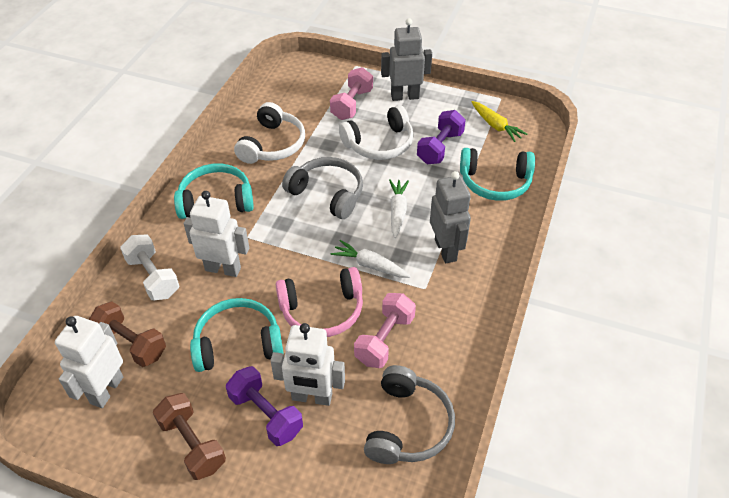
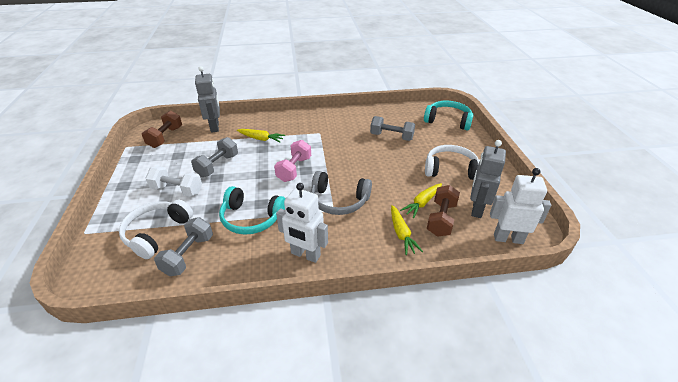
grey dumbbell: 0 -> 3
grey headphones: 2 -> 1
pink dumbbell: 2 -> 1
pink headphones: 1 -> 0
purple dumbbell: 2 -> 0
turquoise headphones: 3 -> 2
white carrot: 2 -> 0
white robot: 3 -> 2
yellow carrot: 1 -> 3

